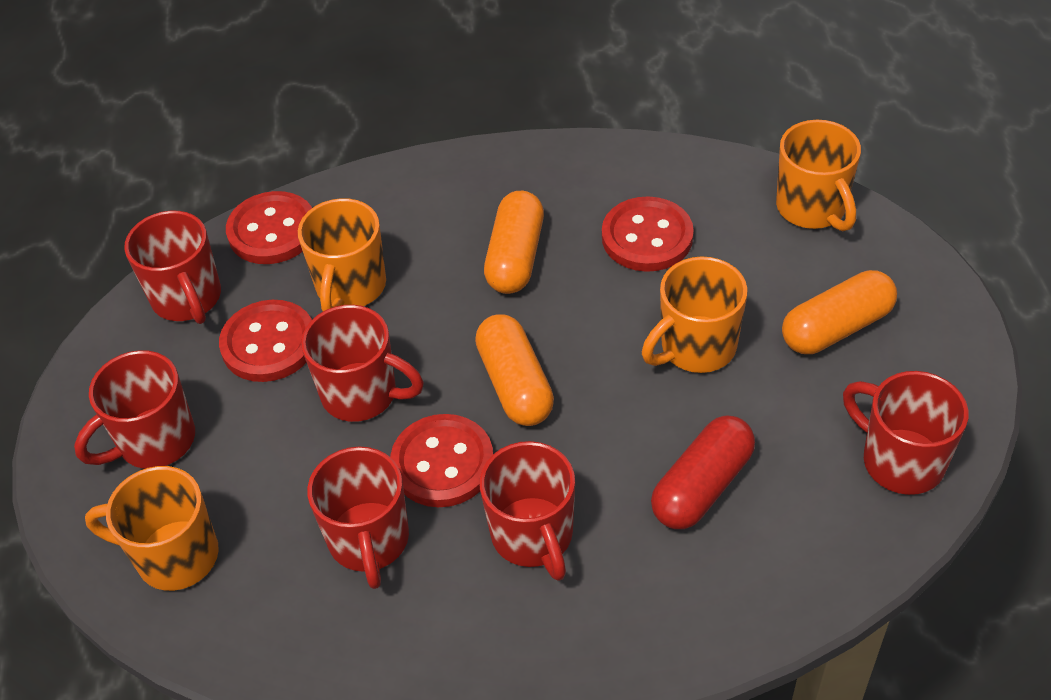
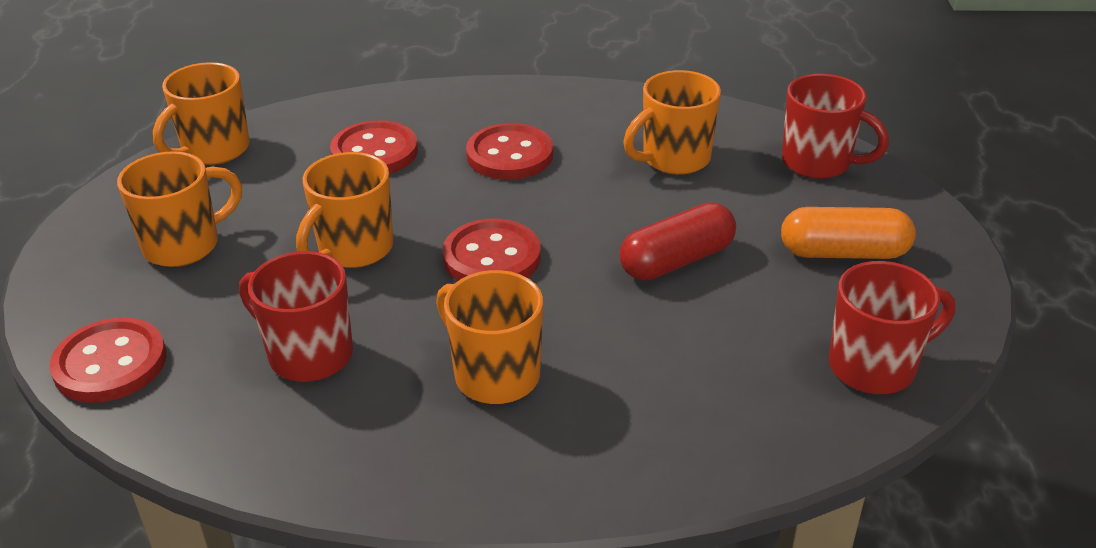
orange capsule: 3 -> 1
orange mug: 4 -> 5
red mug: 6 -> 3

